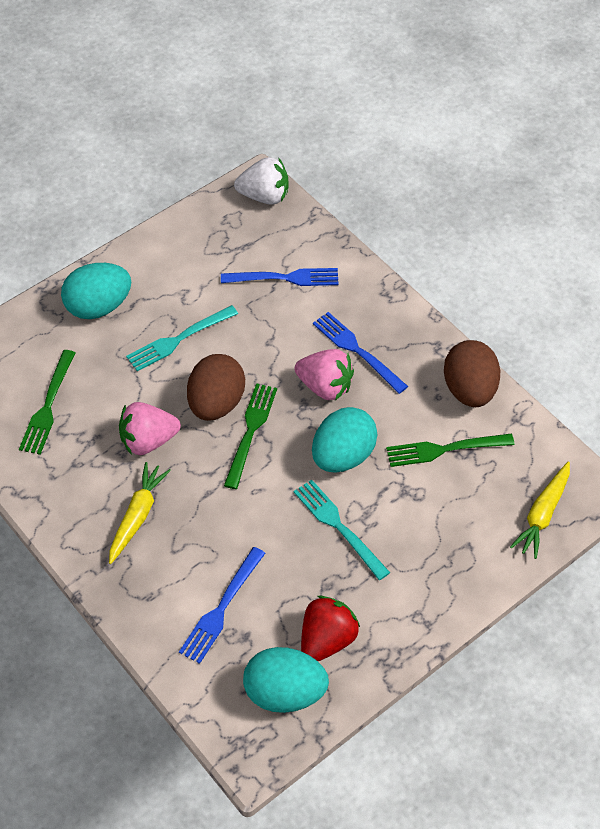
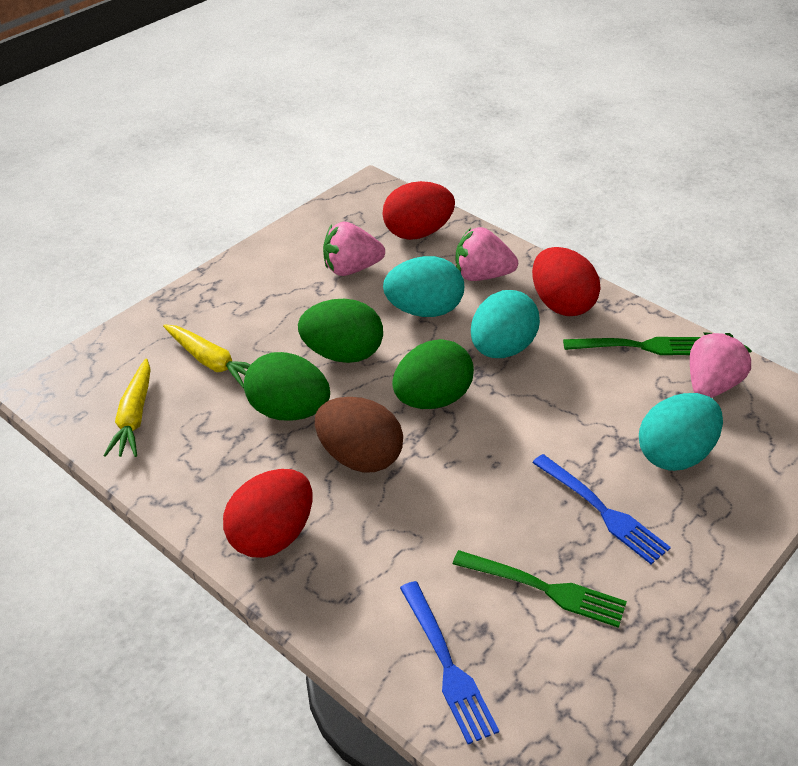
blue fork: 3 -> 2
brown egg: 2 -> 1
green egg: 0 -> 3
green fork: 3 -> 2
pink strawberry: 2 -> 3
red egg: 0 -> 3
red strawberry: 1 -> 0
turquoise fork: 2 -> 0
white strawberry: 1 -> 0

